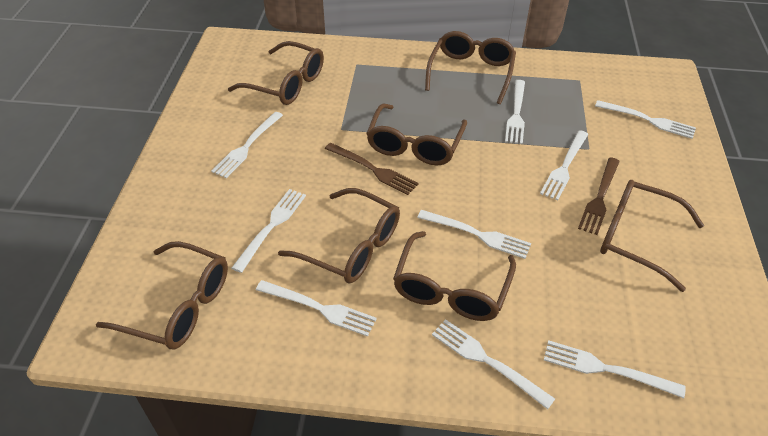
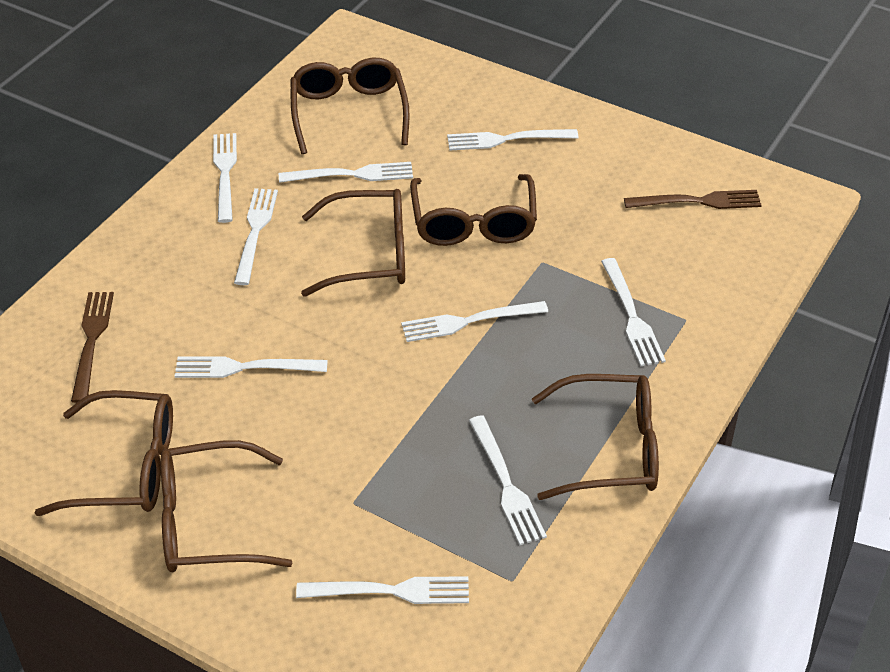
brown glasses: 7 -> 6

